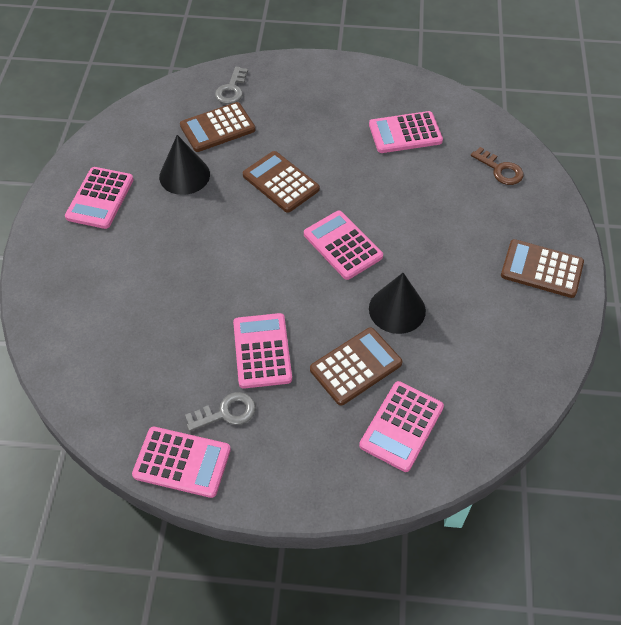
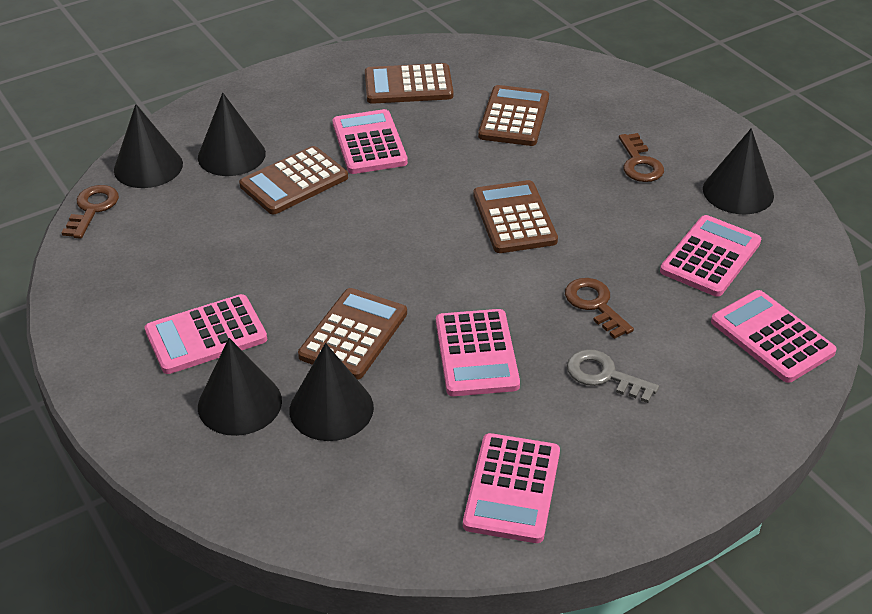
black cone: 2 -> 5
brown calculator: 4 -> 5
brown key: 1 -> 3
grey key: 2 -> 1

